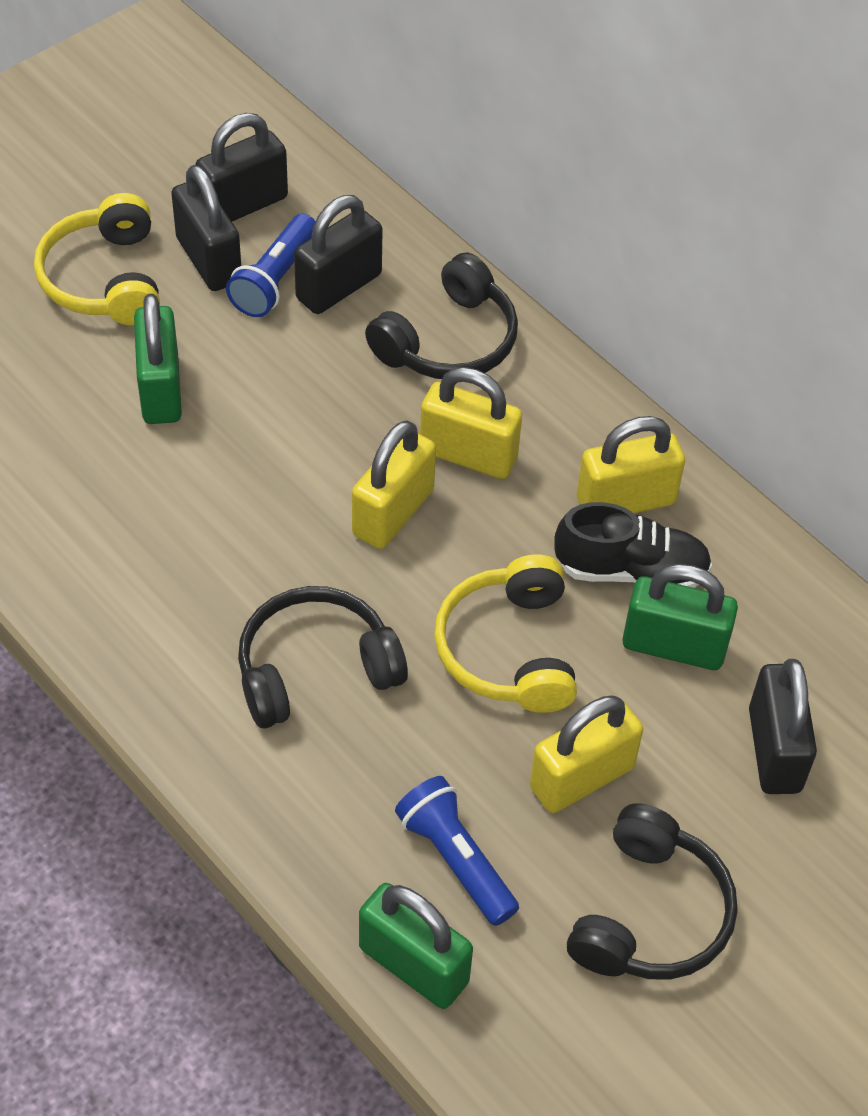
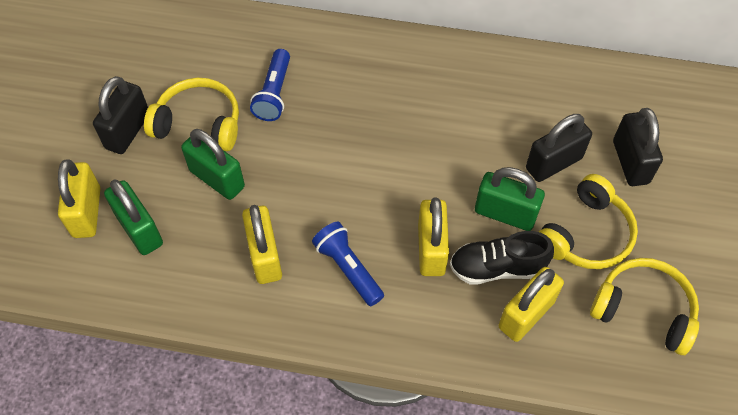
black headphones: 3 -> 0
black padlock: 4 -> 3
yellow headphones: 2 -> 3

